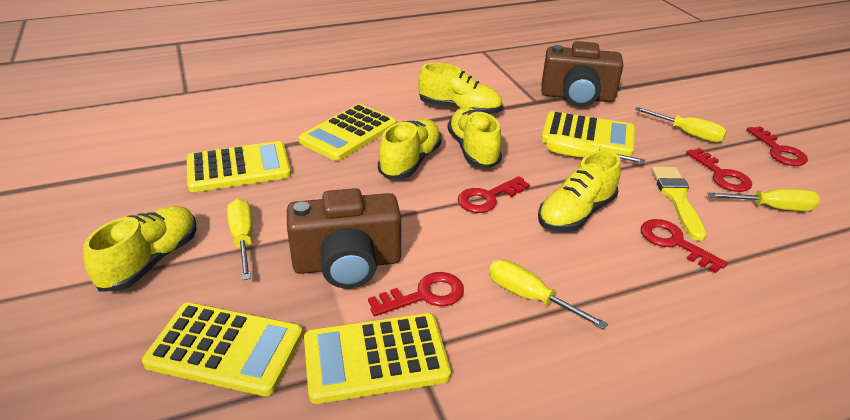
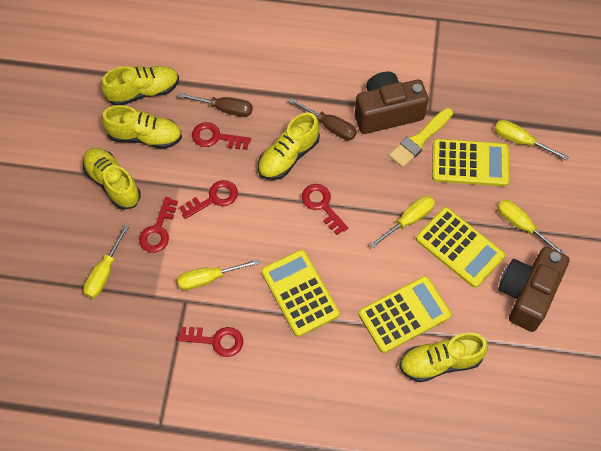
brown screwdriver: 0 -> 2
yellow calculator: 5 -> 4

